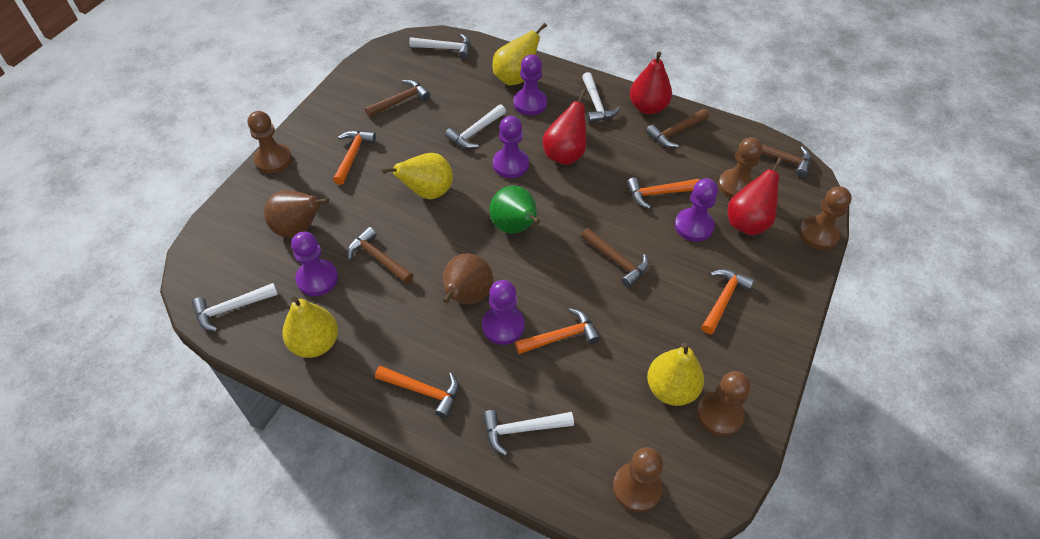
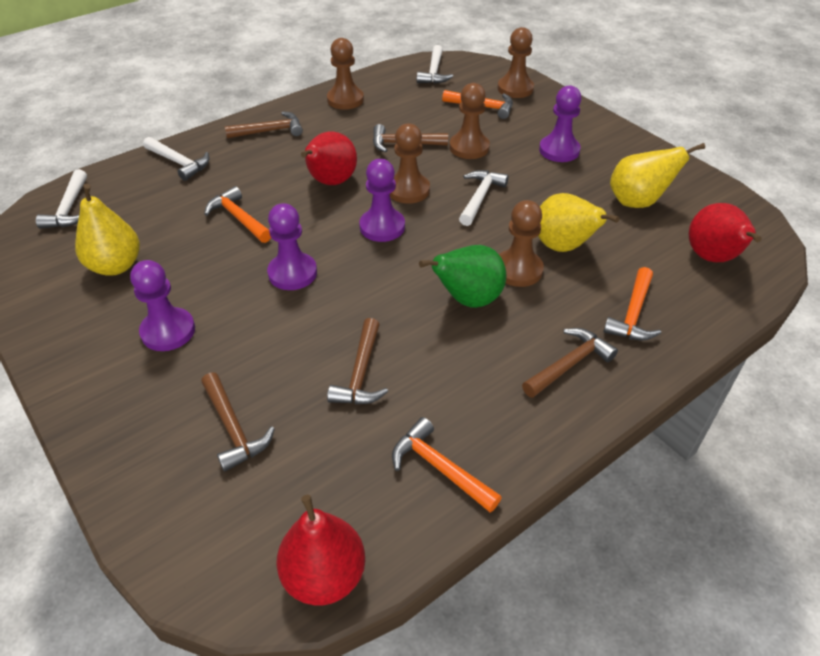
brown pear: 2 -> 0
orange hammer: 5 -> 4
purple pawn: 5 -> 4
white hammer: 5 -> 4
yellow pear: 4 -> 3

